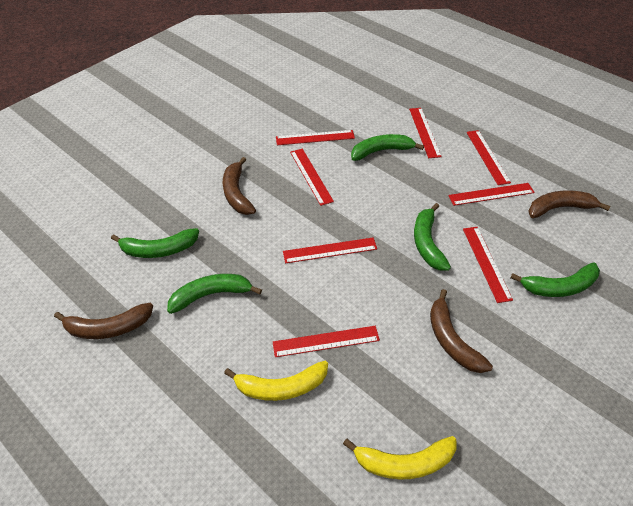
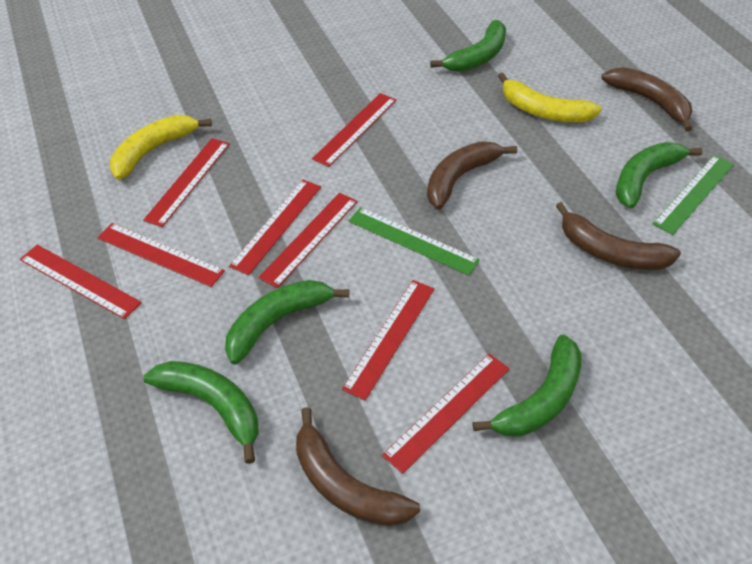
green ruler: 0 -> 2

